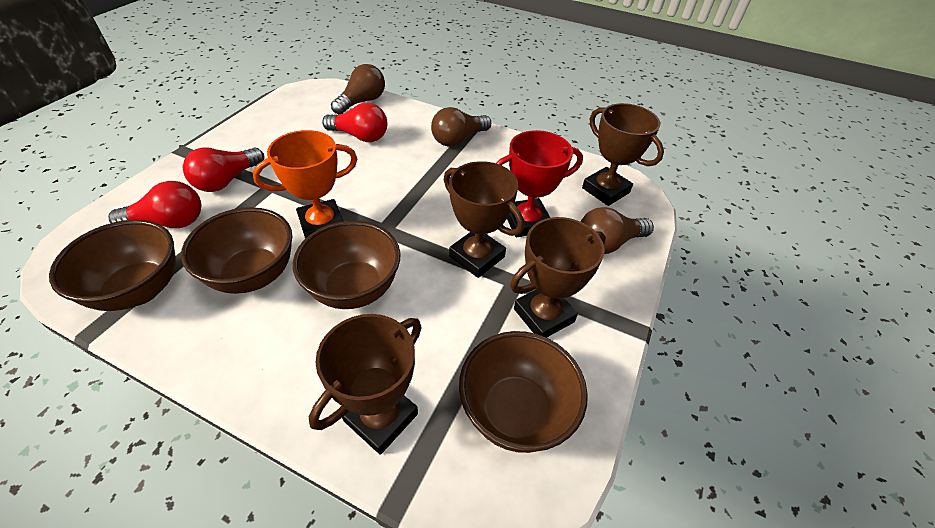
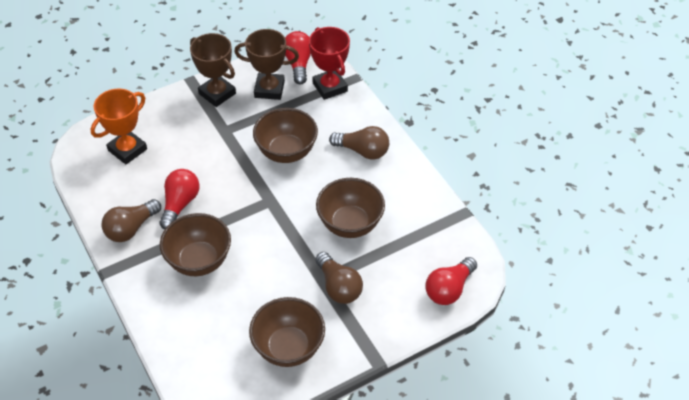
brown trophy: 4 -> 2

